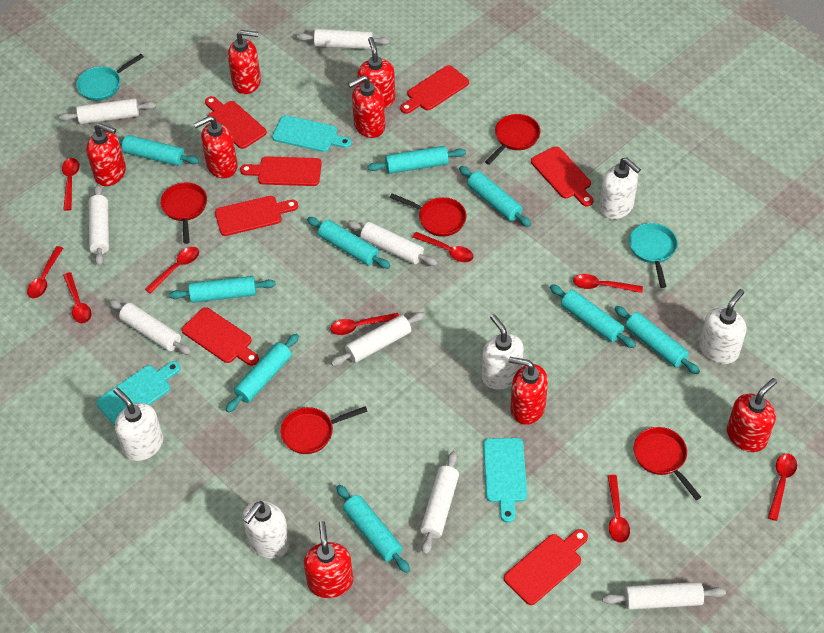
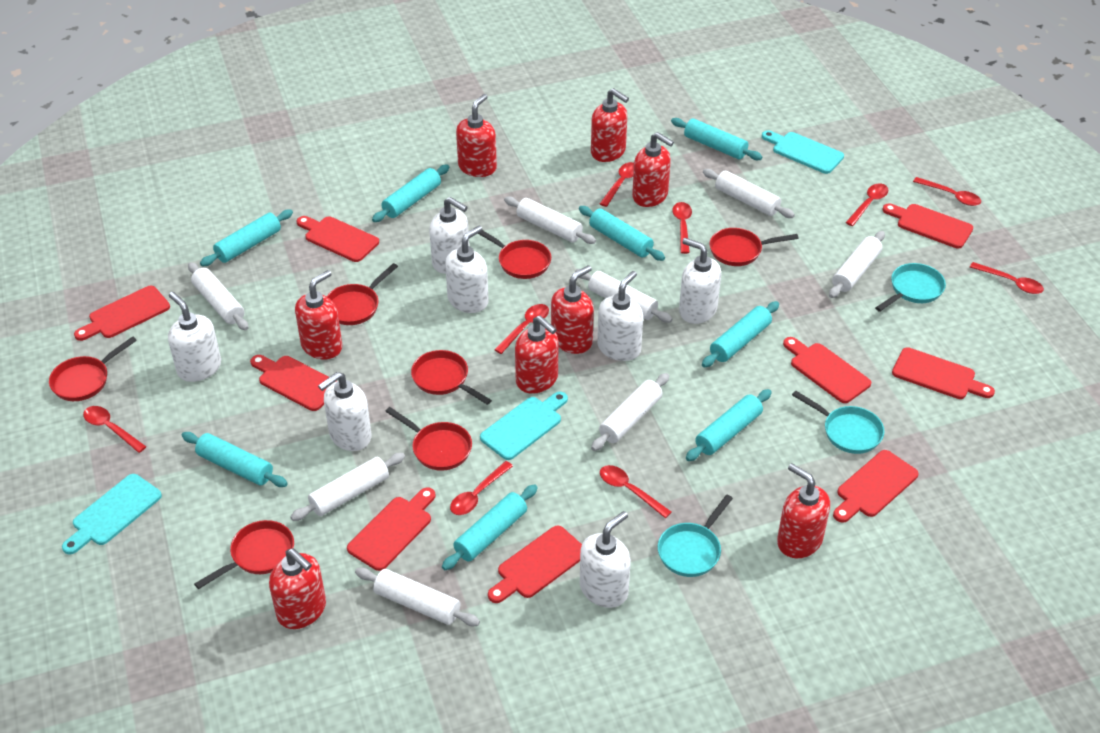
red cutting board: 7 -> 9
red pan: 5 -> 7
turquoise pan: 2 -> 3
turquoise rolling pin: 9 -> 8
white soap dispenser: 5 -> 7

